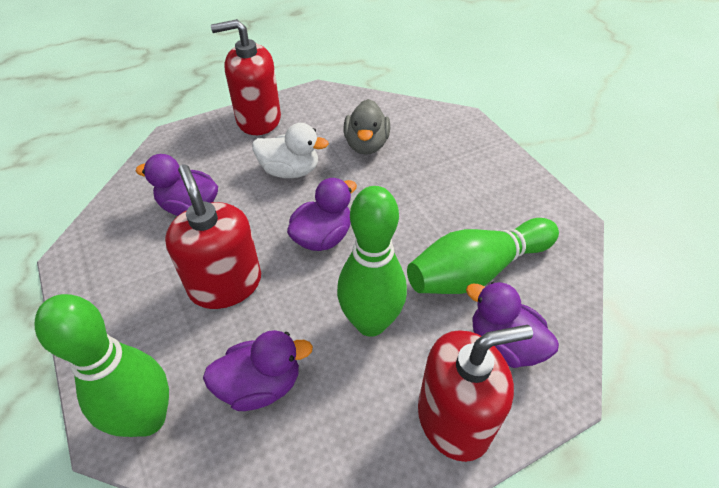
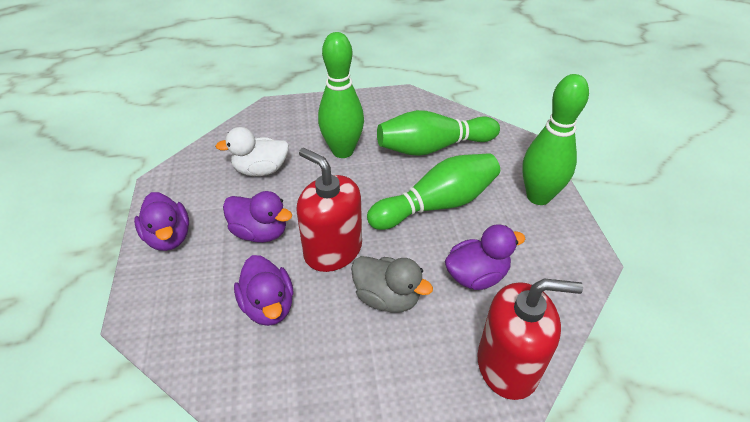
green bowling pin: 3 -> 4
red soap dispenser: 3 -> 2

